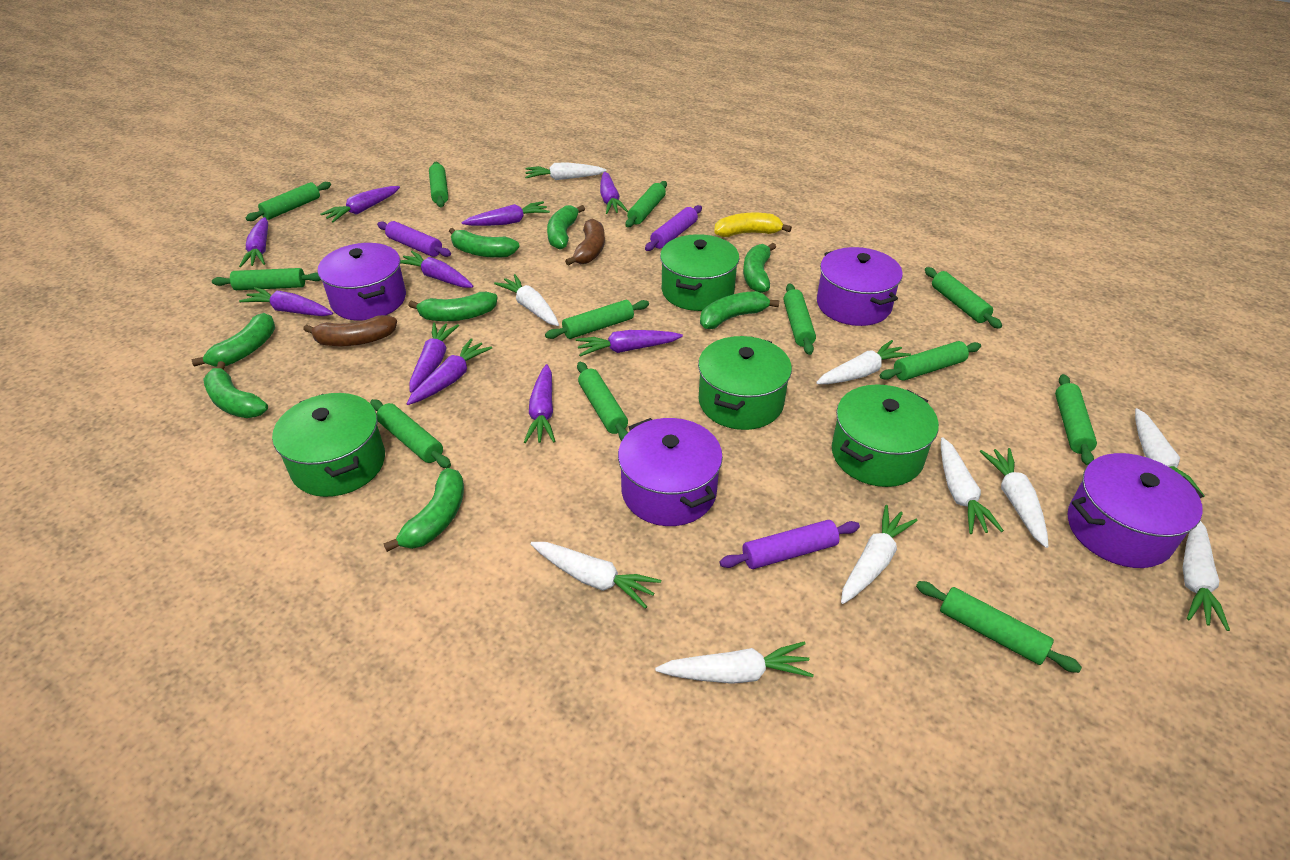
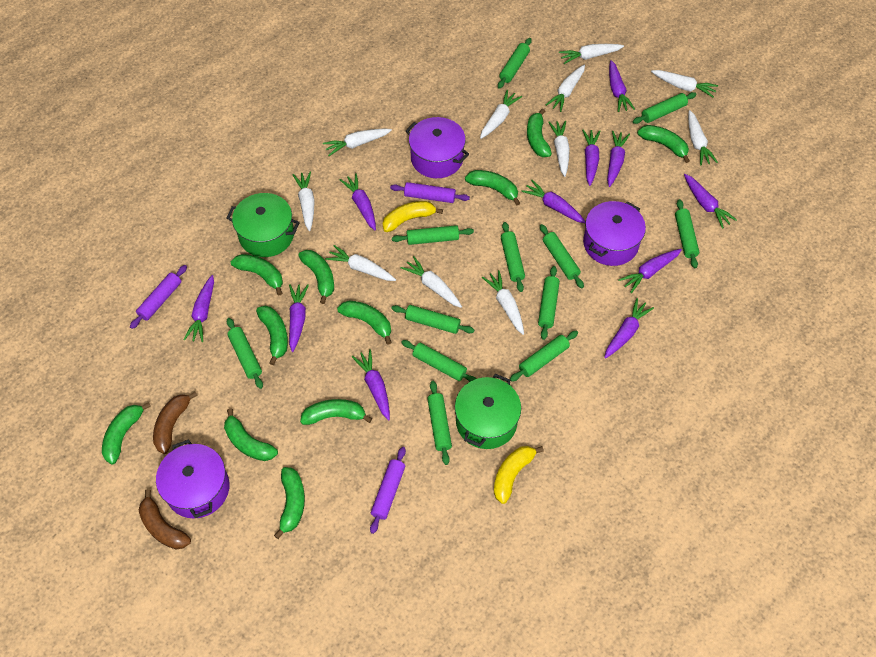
green banana: 8 -> 11
green pot: 4 -> 2
purple carrot: 10 -> 11
purple pot: 4 -> 3
white carrot: 10 -> 11
yellow banana: 1 -> 2

